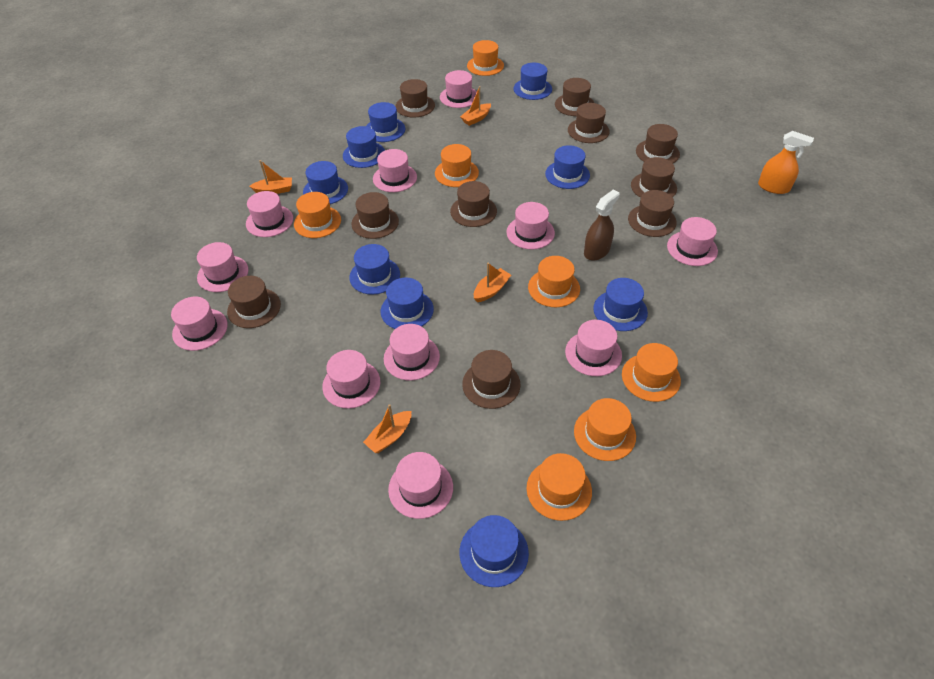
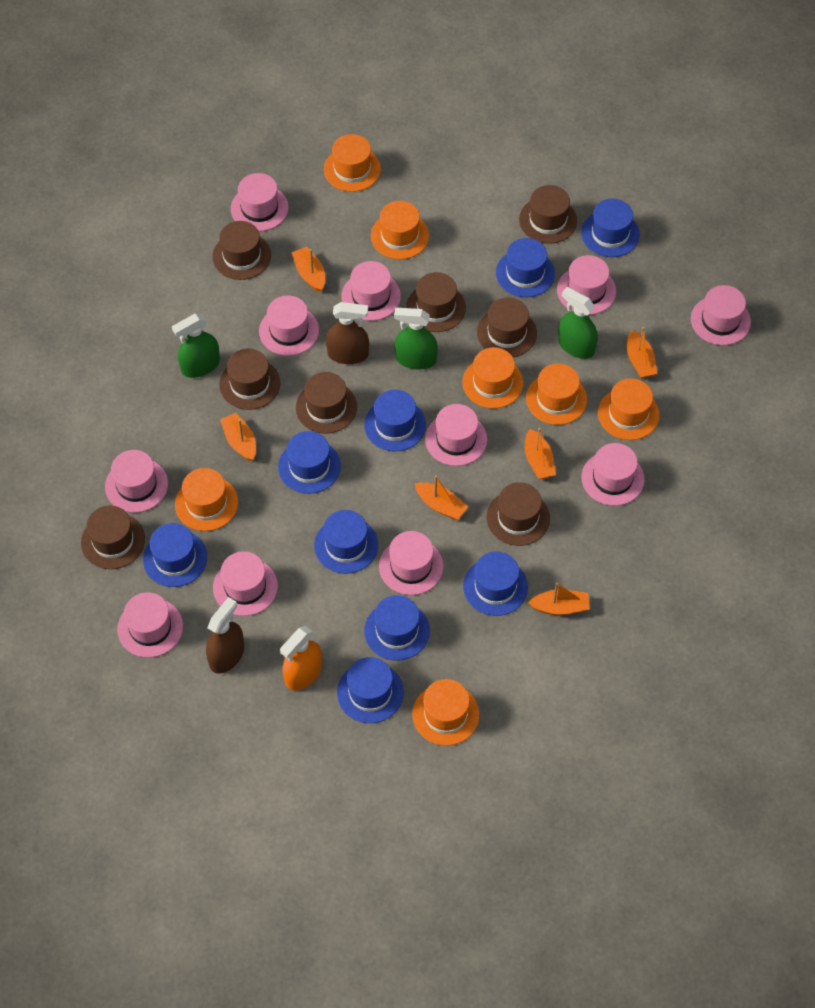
brown hat: 10 -> 8
brown spray bottle: 1 -> 2
green spray bottle: 0 -> 3
orange boat: 4 -> 6

